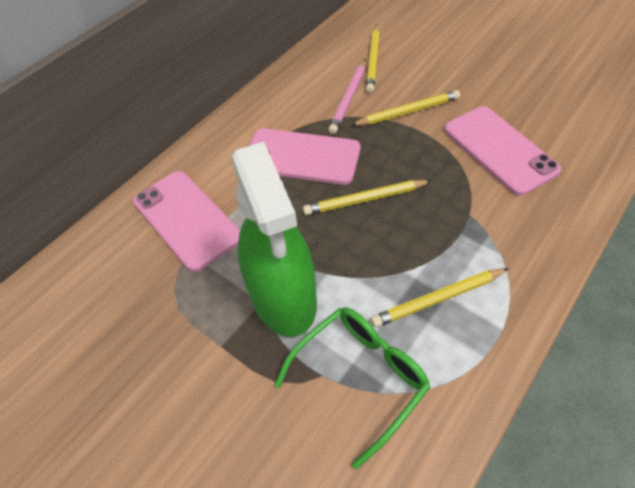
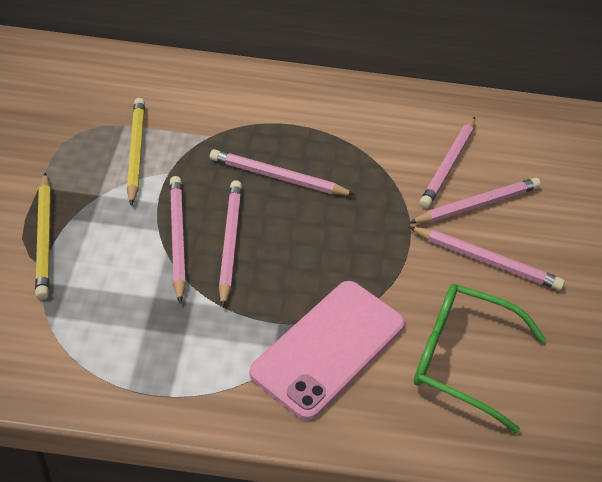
green spray bottle: 1 -> 0
pink pencil: 1 -> 6
pink phone: 3 -> 1
yellow pencil: 4 -> 2

